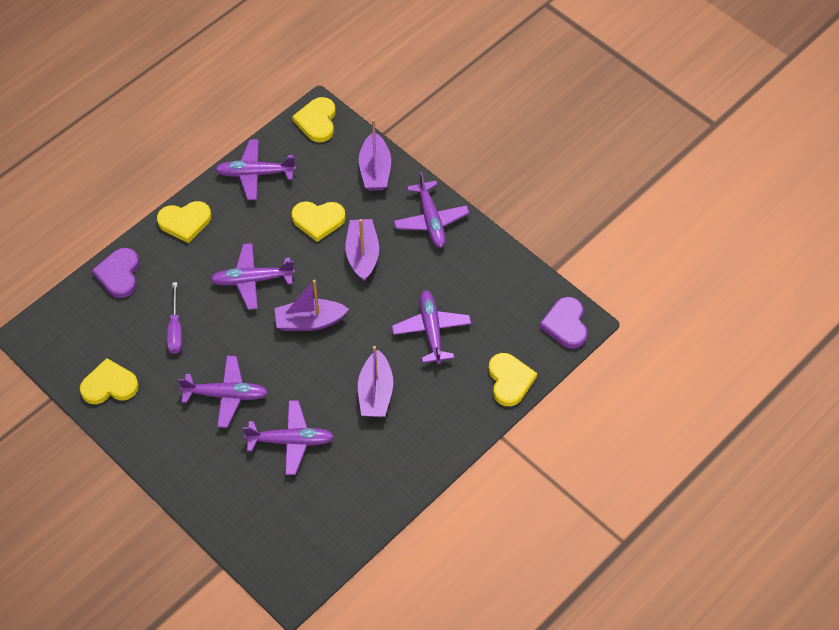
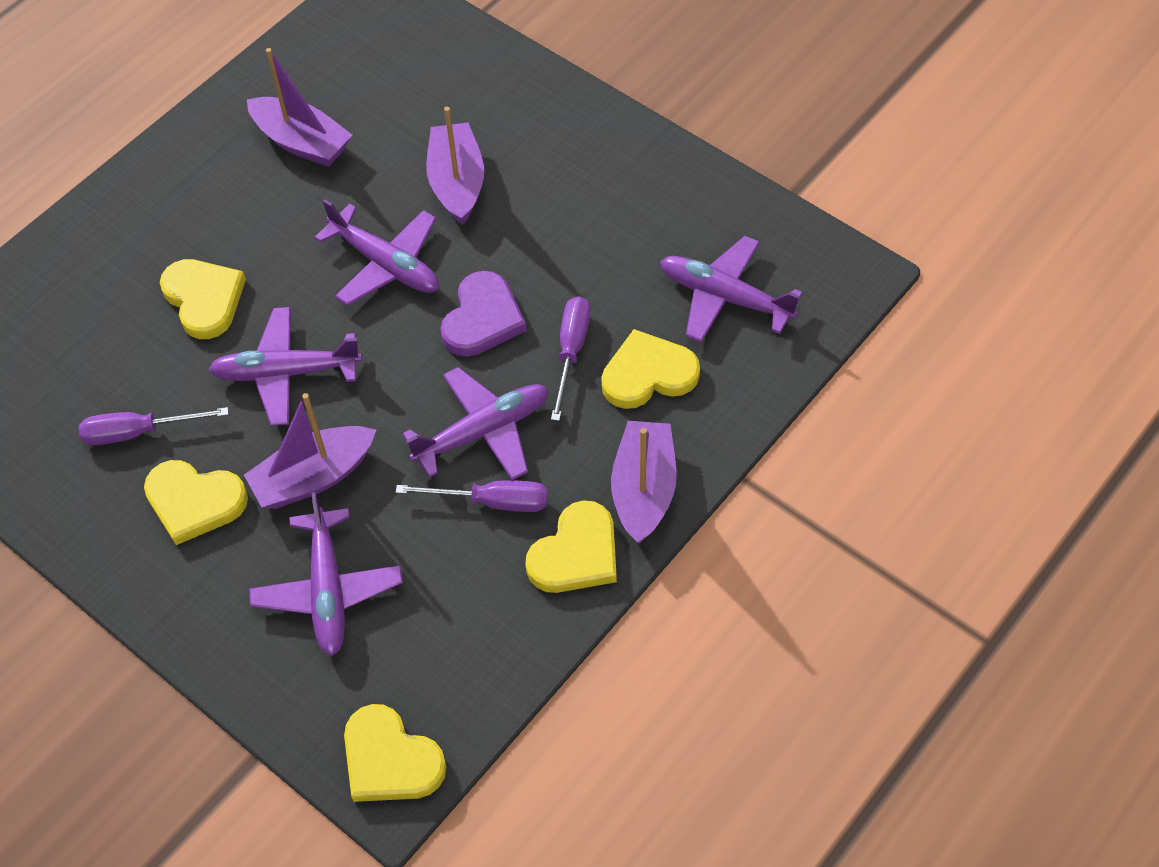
purple heart: 2 -> 1
purple plane: 6 -> 5
purple screwdriver: 1 -> 3

